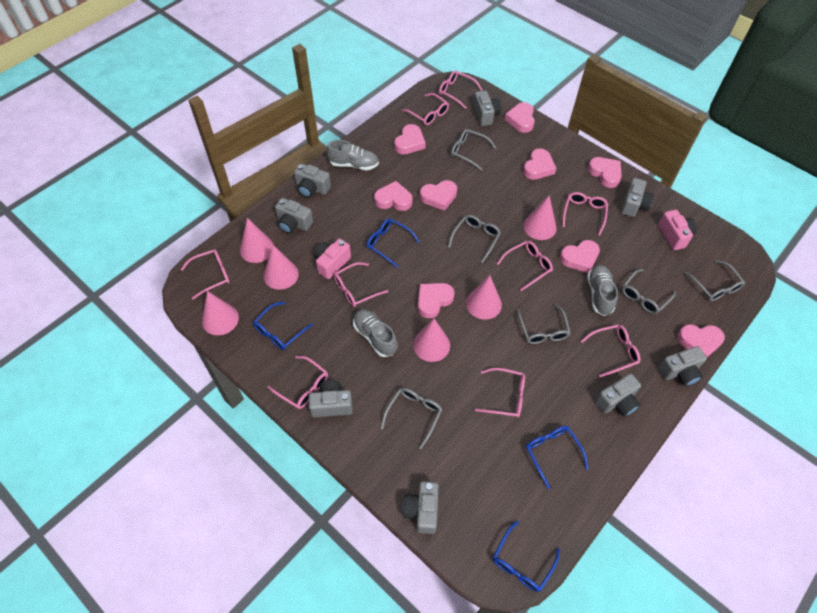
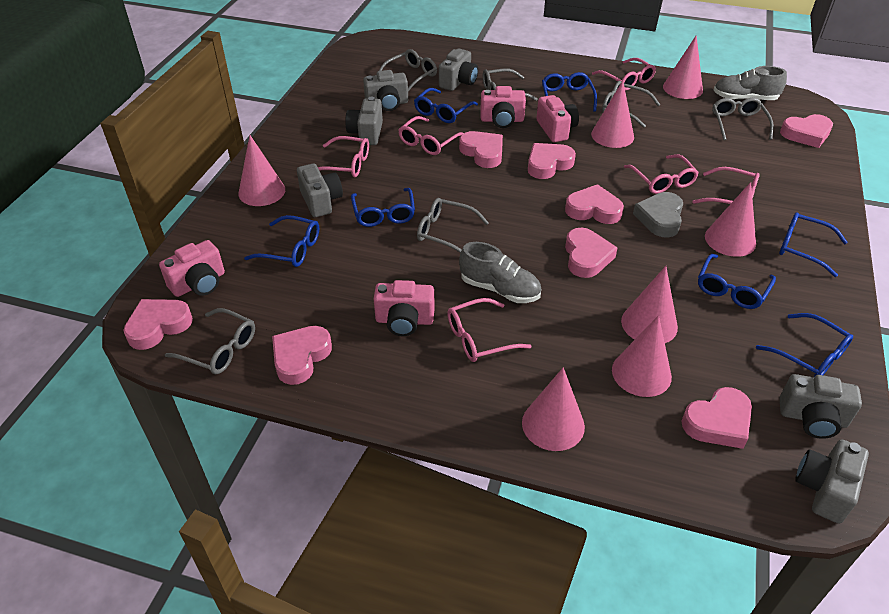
blue glasses: 4 -> 7
grey camera: 8 -> 6
grey heart: 0 -> 1
grey shoe: 3 -> 2
pink camera: 2 -> 4
pink cone: 6 -> 7
pink glasses: 9 -> 6
pink heart: 9 -> 8

